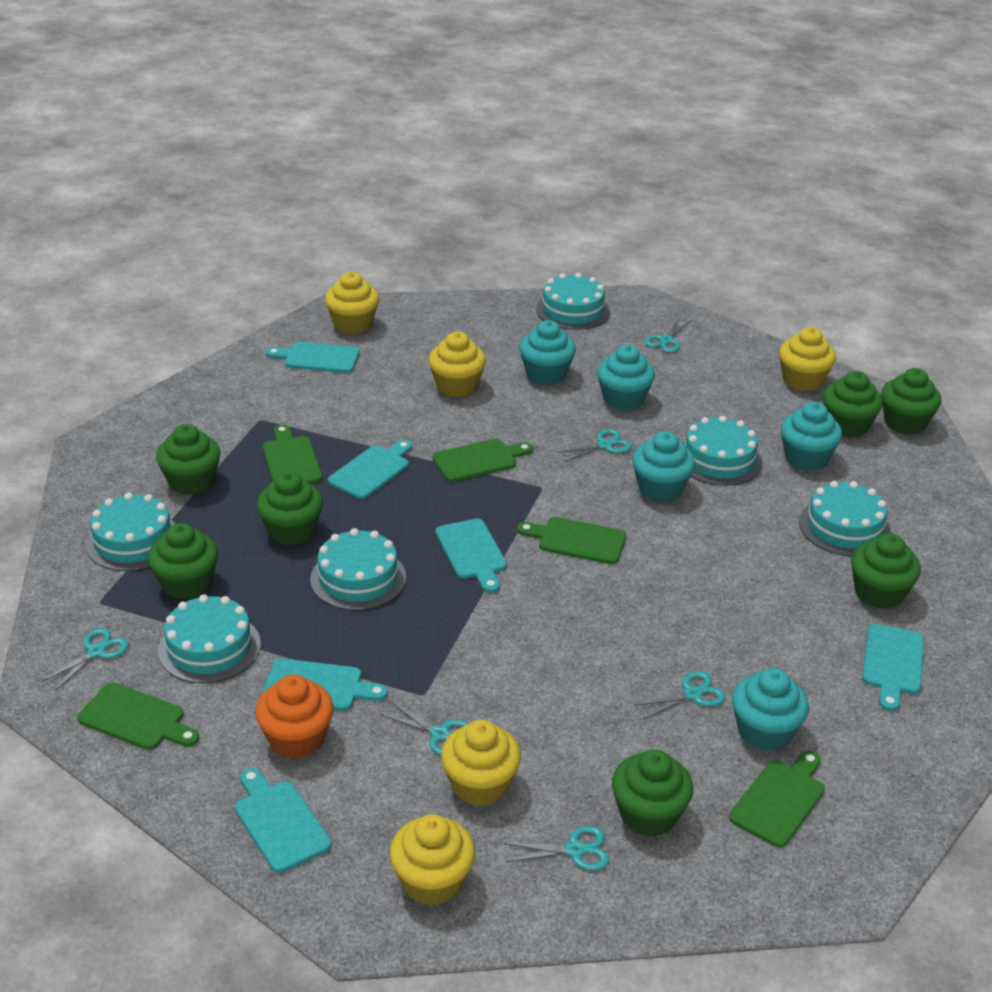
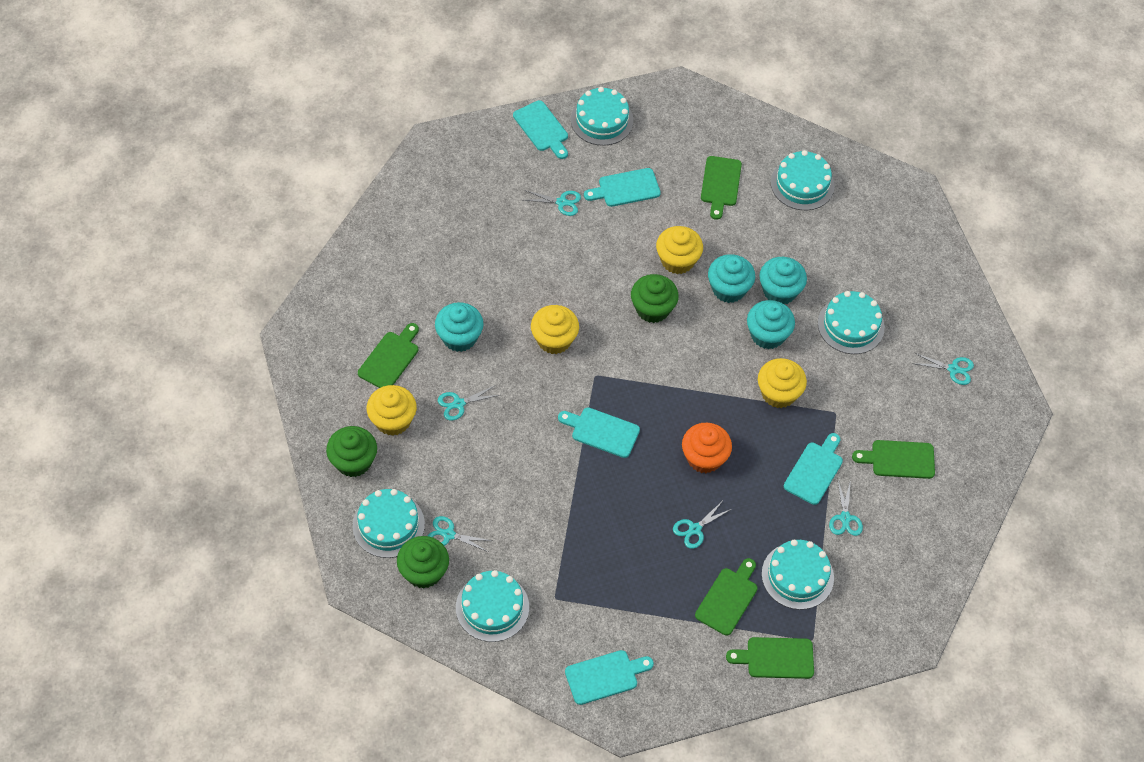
green cupcake: 7 -> 3
turquoise cupcake: 5 -> 4
turquoise cutting board: 6 -> 5
yellow cupcake: 5 -> 4

